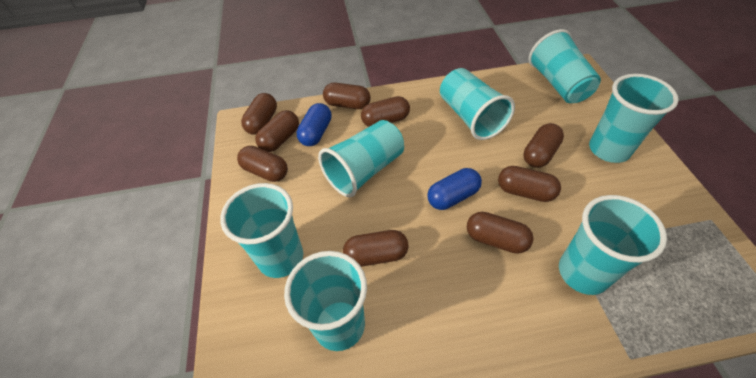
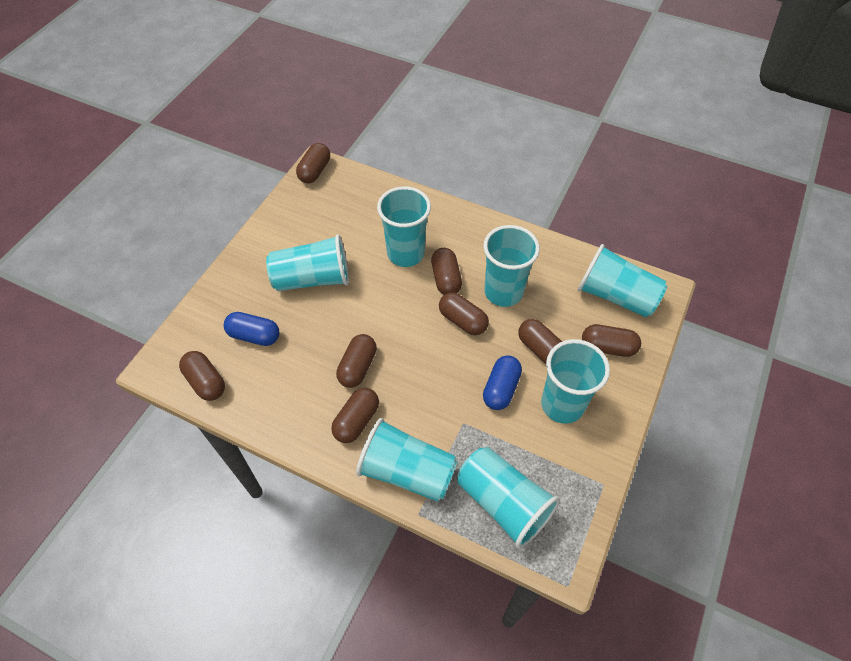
brown capsule: 9 -> 8

